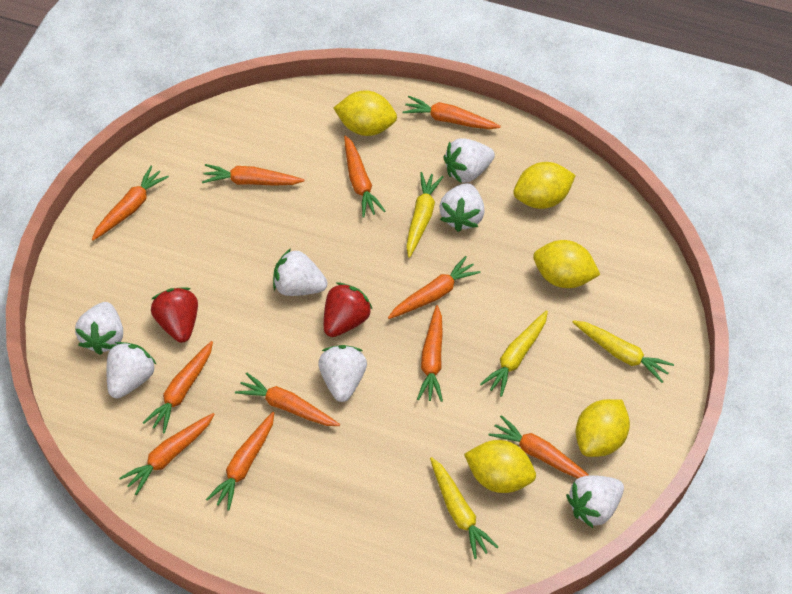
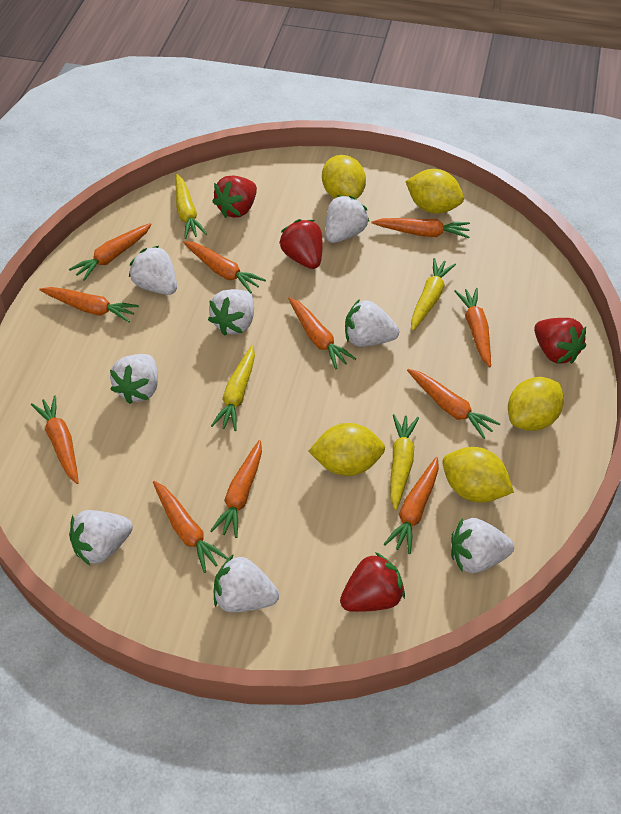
red strawberry: 2 -> 4
white strawberry: 7 -> 8

